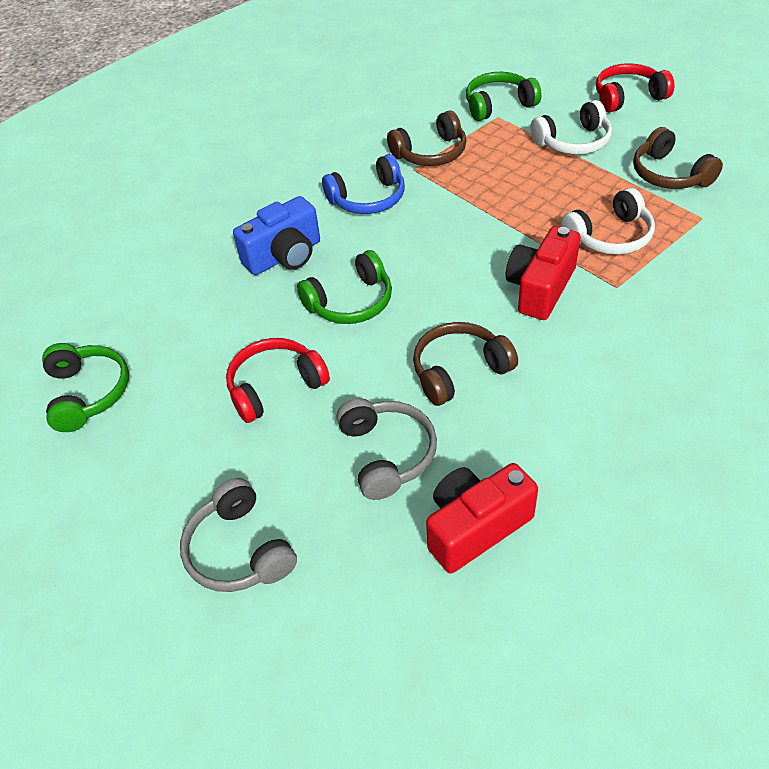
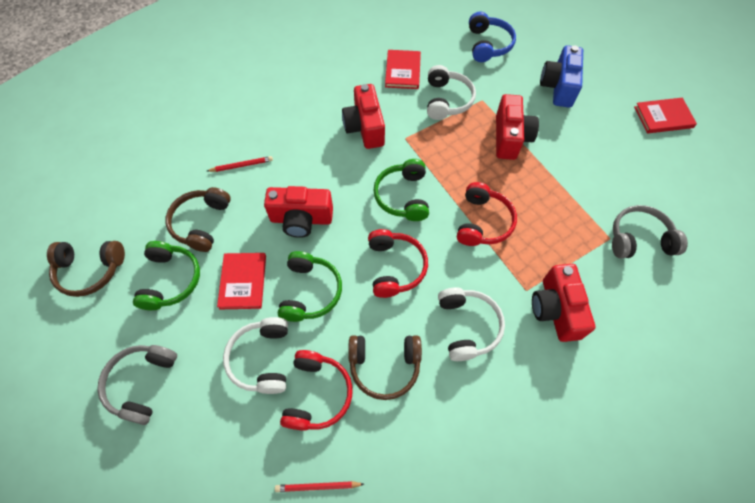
red book: 0 -> 3
red camera: 2 -> 4
red headphones: 2 -> 3
red pencil: 0 -> 2
white headphones: 2 -> 3

